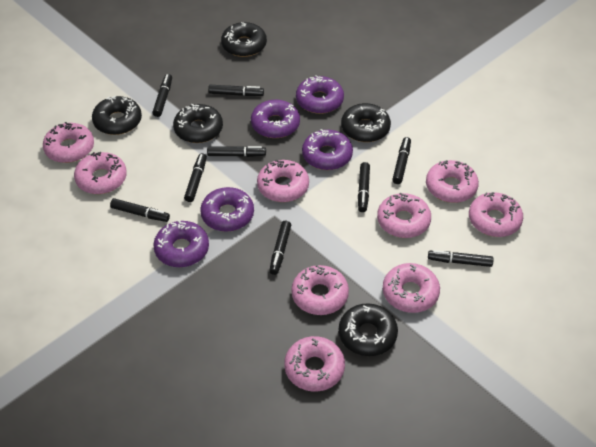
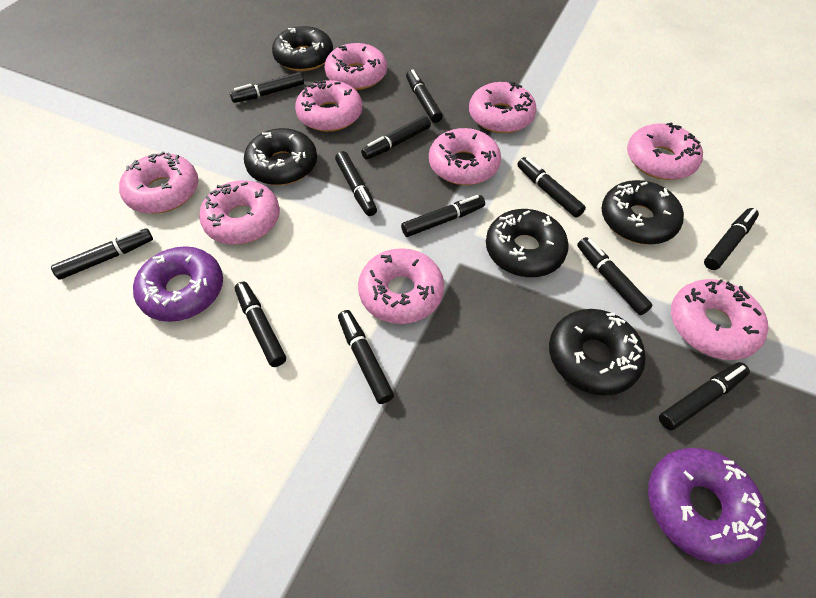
black marker: 9 -> 12
purple donut: 5 -> 2

